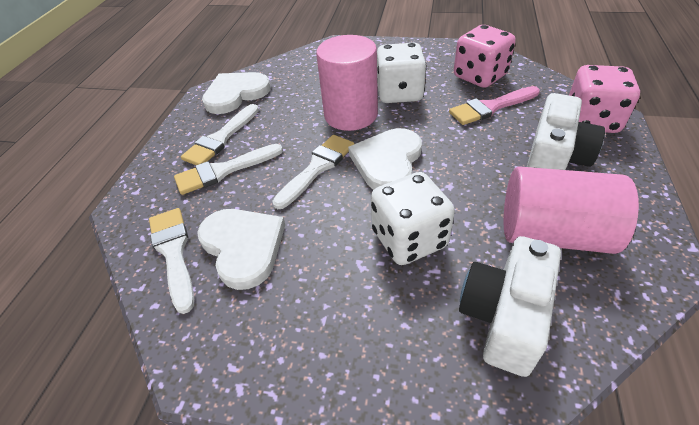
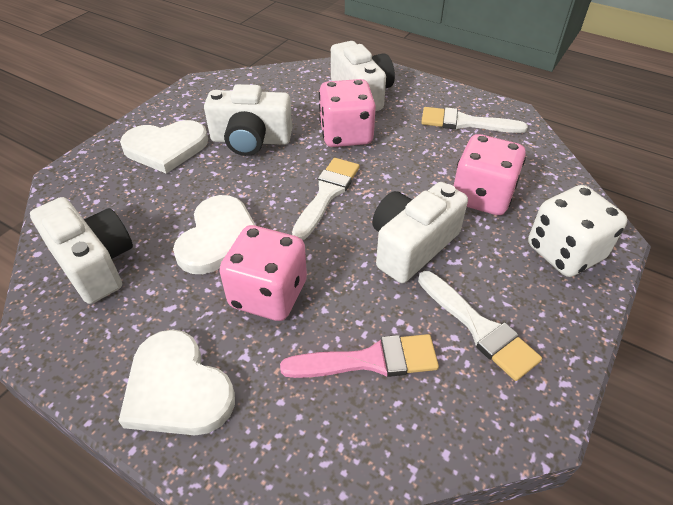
pink cylinder: 2 -> 0
pink dice: 2 -> 3
white brush: 4 -> 3
white camera: 2 -> 4
white dice: 2 -> 1

